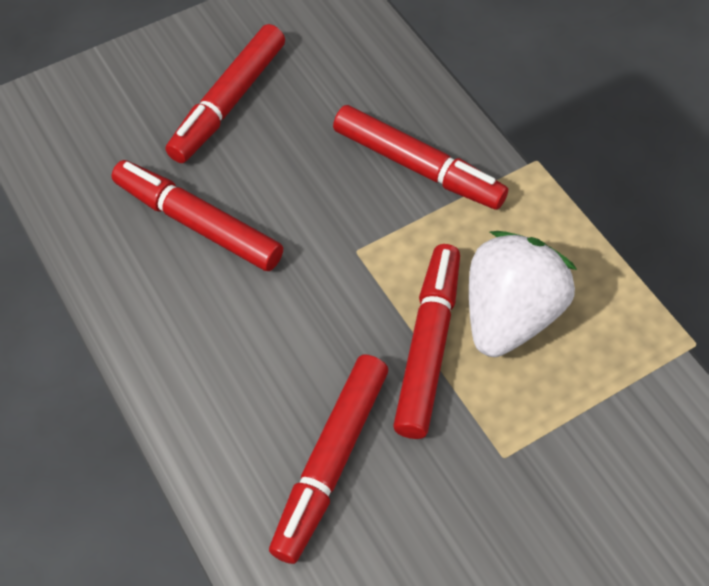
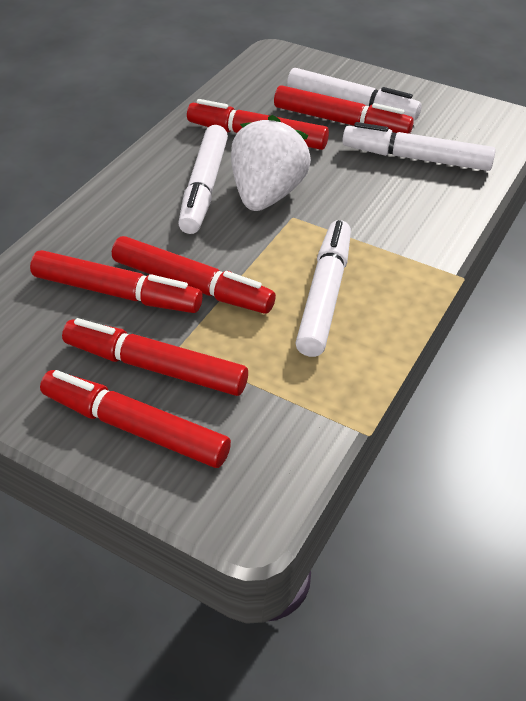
red marker: 5 -> 6
white marker: 0 -> 4

